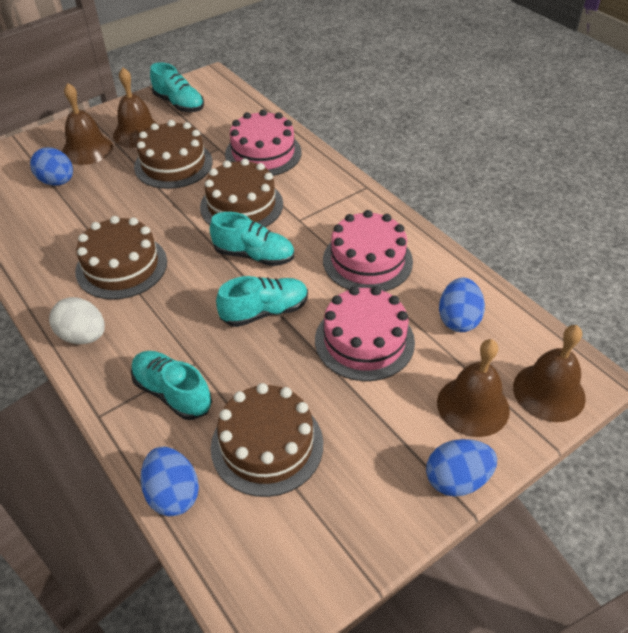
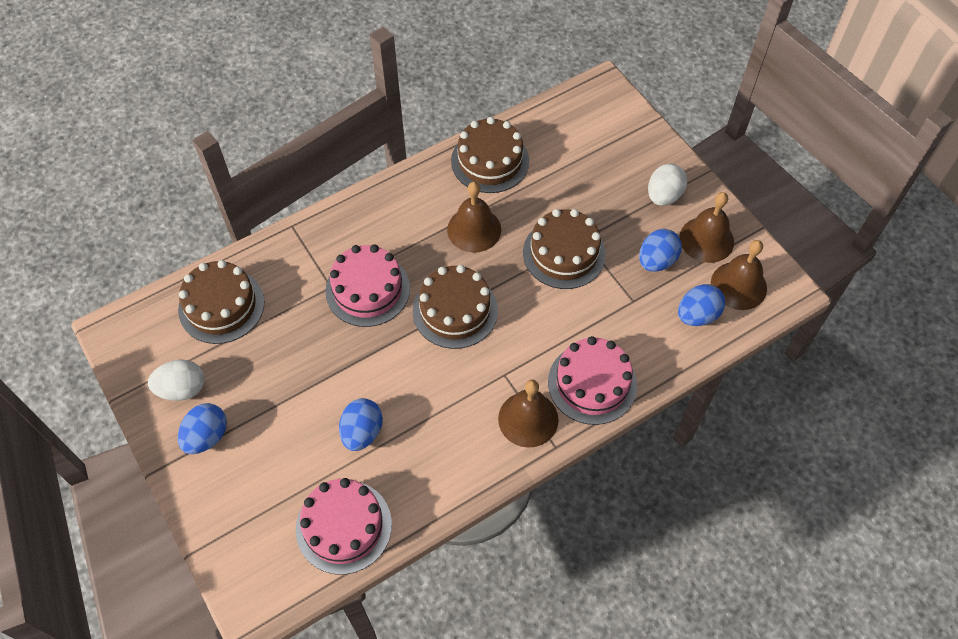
turquoise shoe: 4 -> 0
white egg: 1 -> 2

